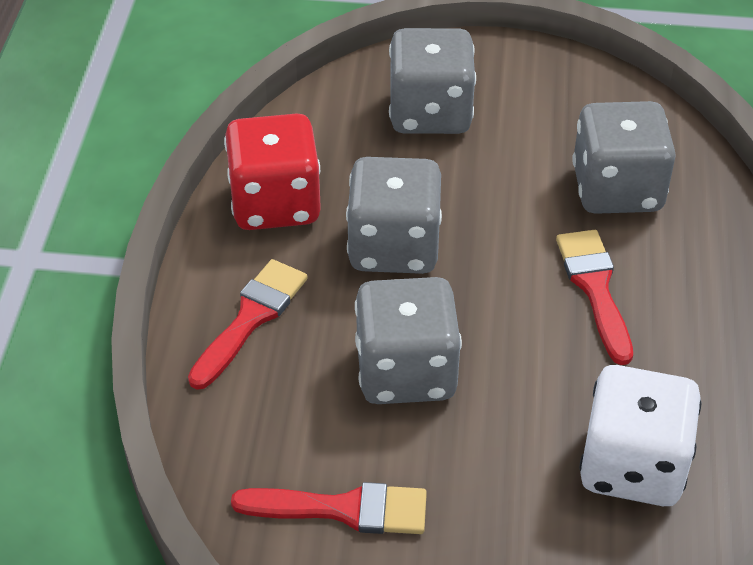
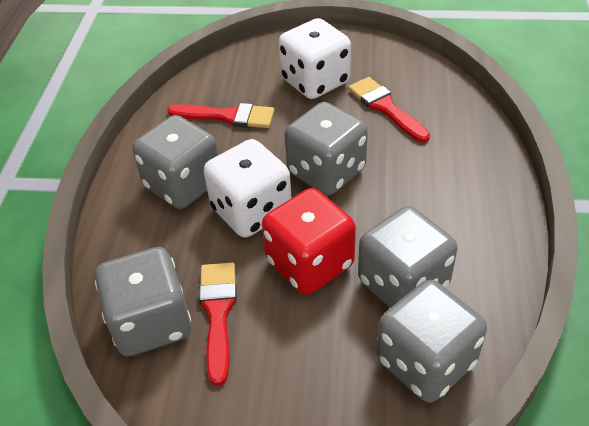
grey dice: 4 -> 5
white dice: 1 -> 2

